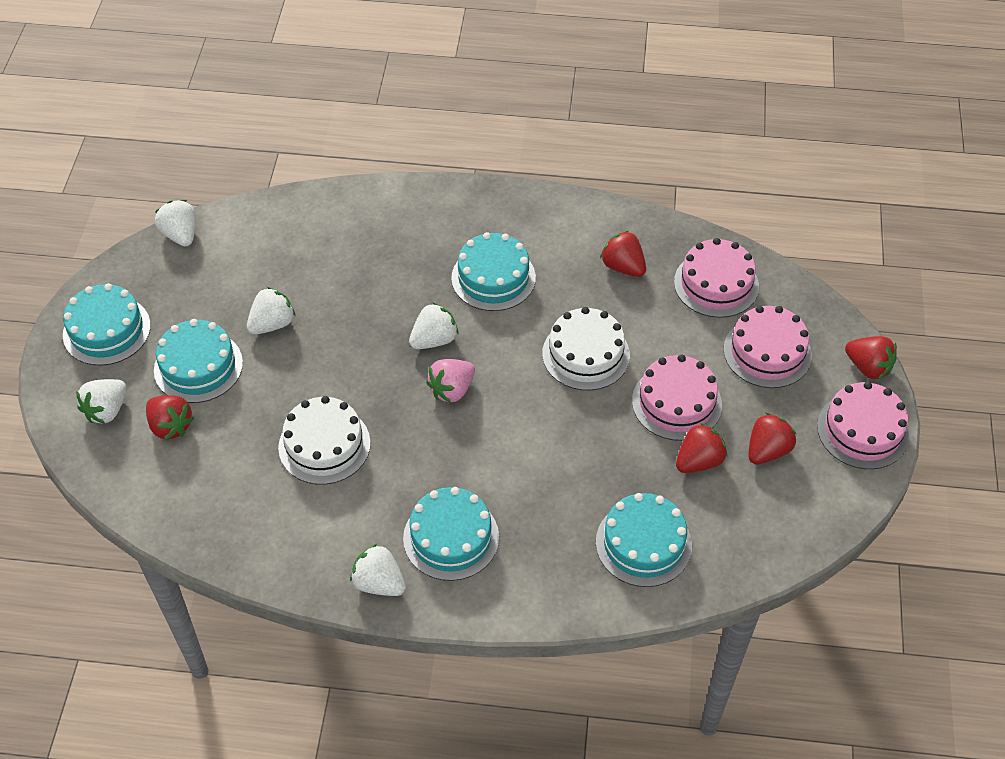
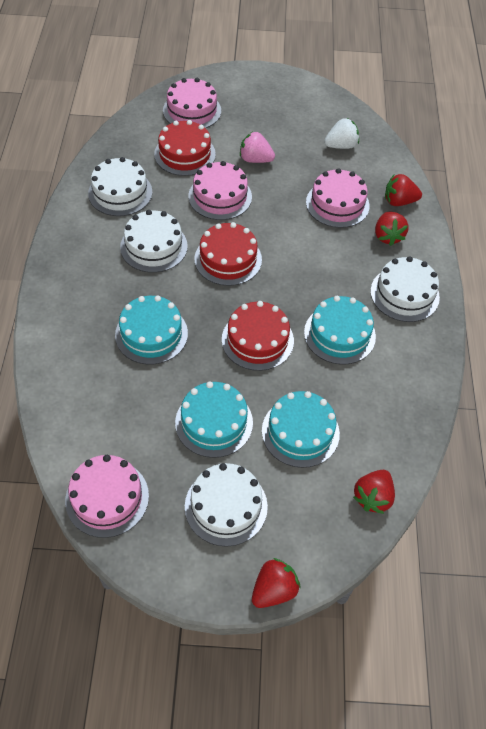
red cake: 0 -> 3
red strawberry: 5 -> 4
turquoise cake: 5 -> 4
white cake: 2 -> 4
white strawberry: 5 -> 1

